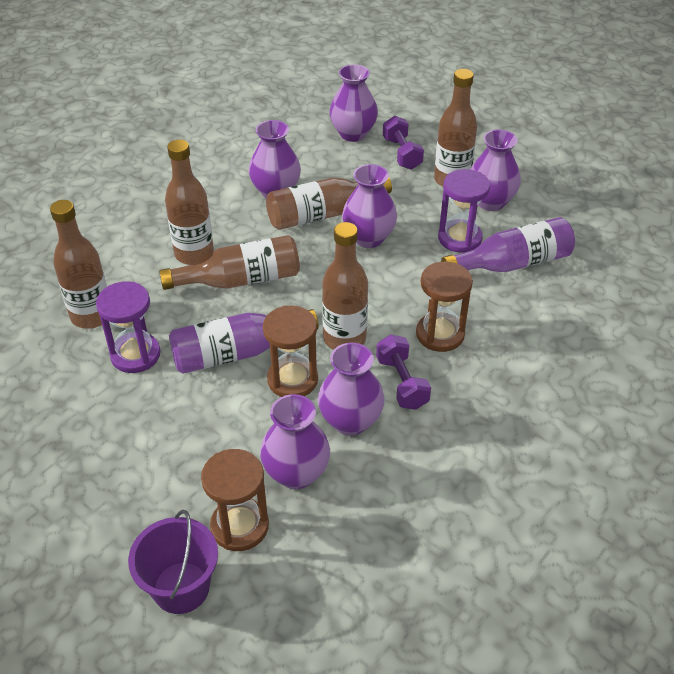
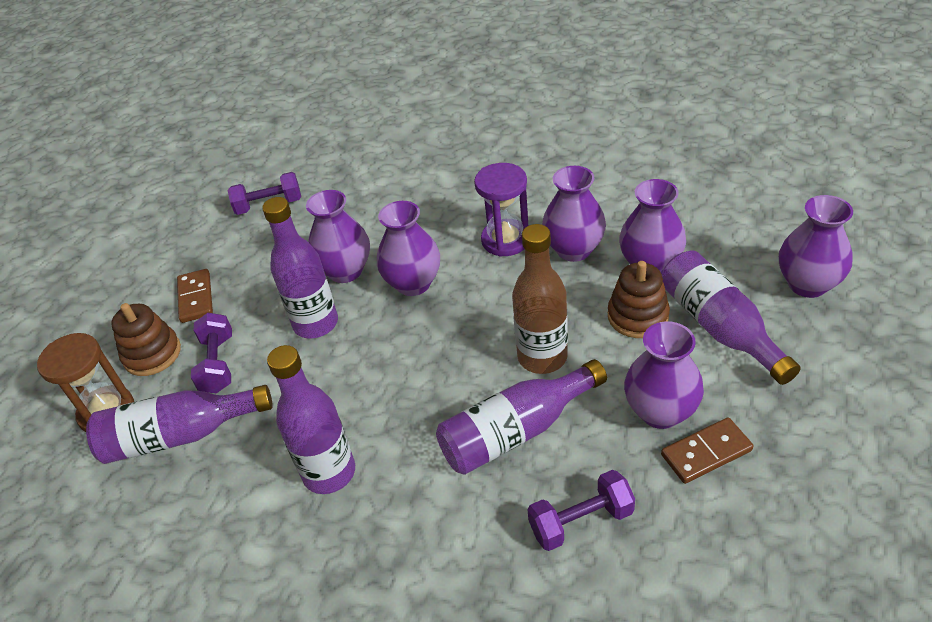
brown bottle: 6 -> 1
brown domino: 0 -> 2
brown hourglass: 3 -> 1
brown stacking toy: 0 -> 2
purple bottle: 2 -> 5
purple bucket: 1 -> 0
purple dumbbell: 2 -> 3
purple hourglass: 2 -> 1

